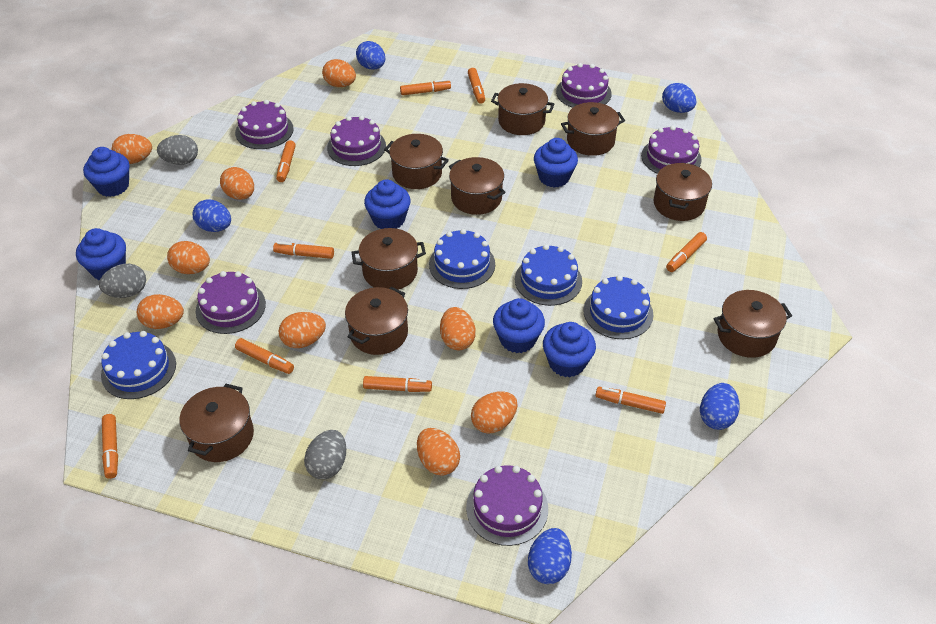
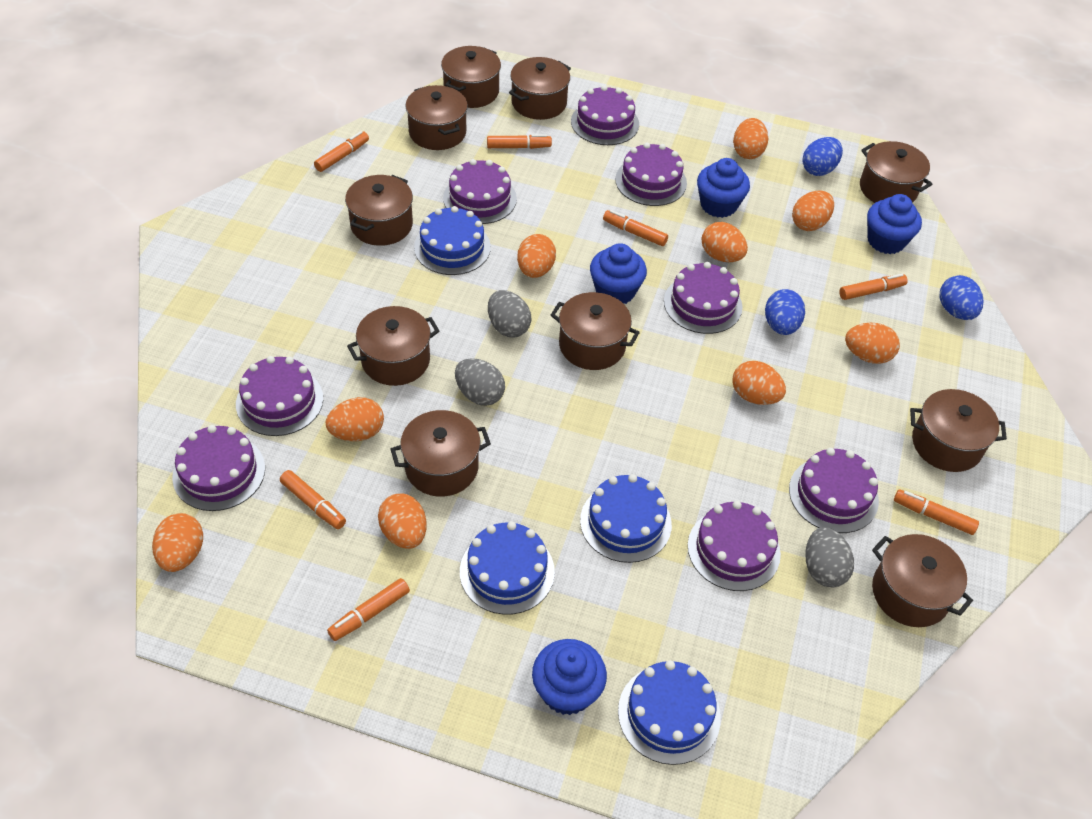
blue cupcake: 6 -> 4
blue egg: 5 -> 3
brown pot: 9 -> 10
orange marker: 9 -> 7
purple cake: 6 -> 8

